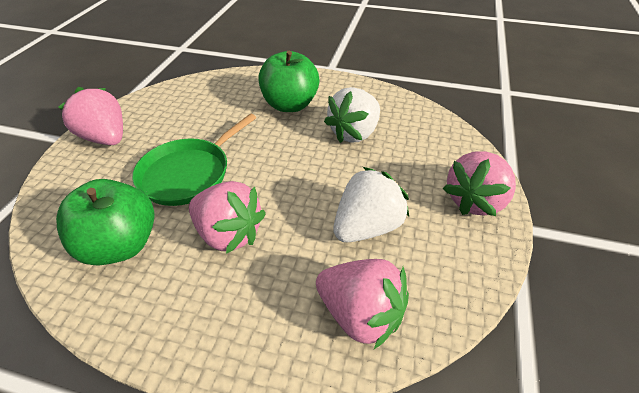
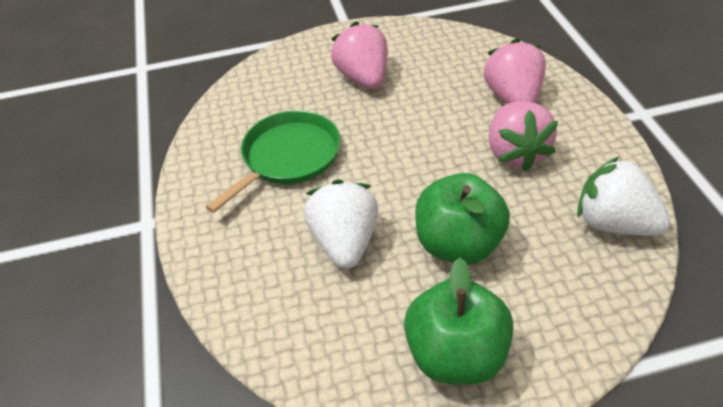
pink strawberry: 4 -> 3

